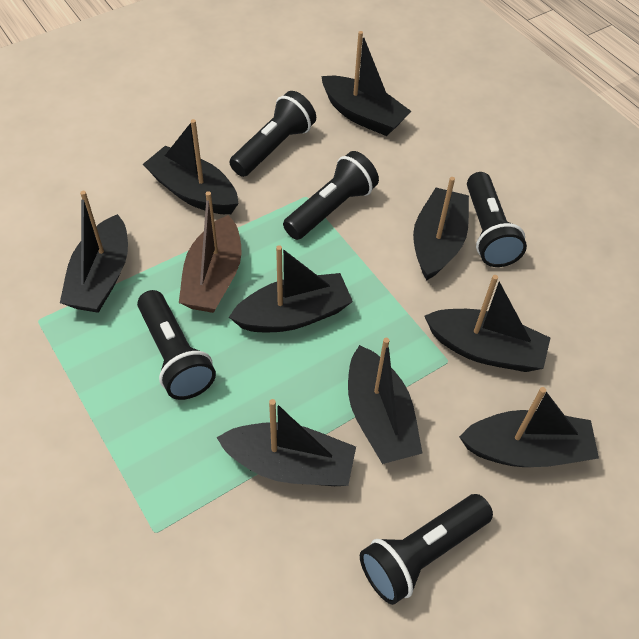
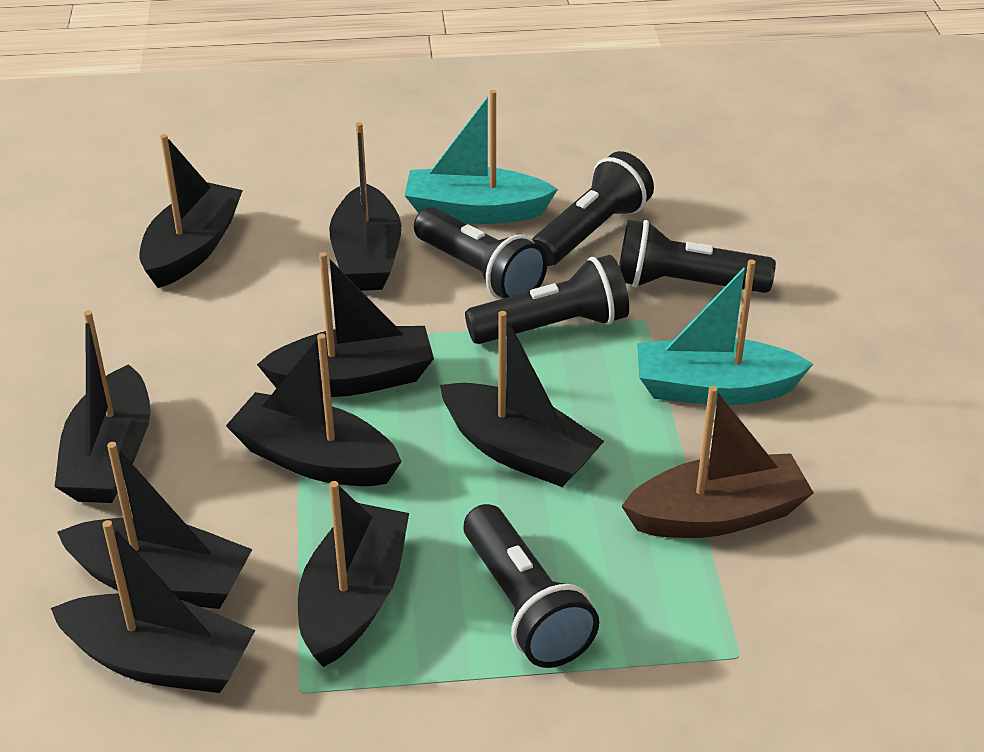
turquoise boat: 0 -> 2

